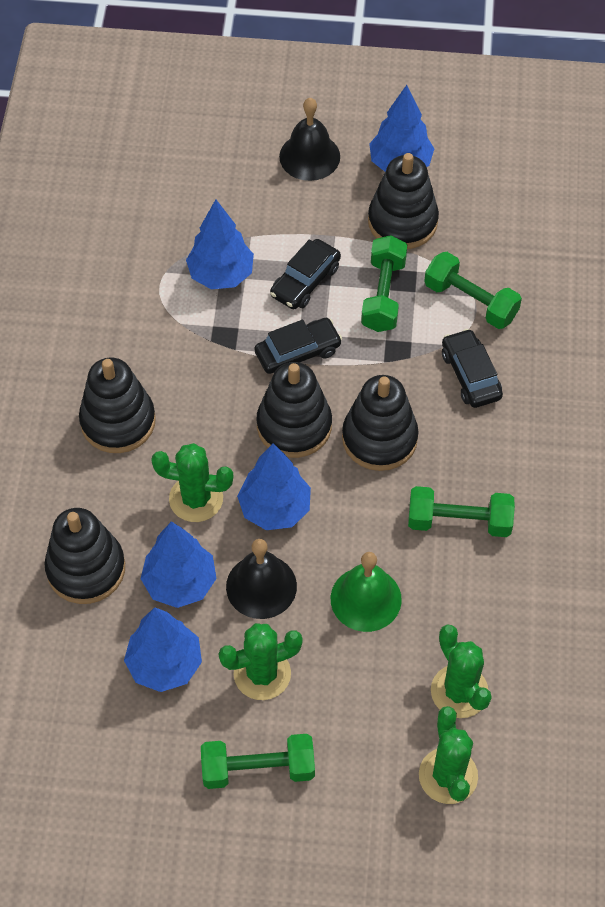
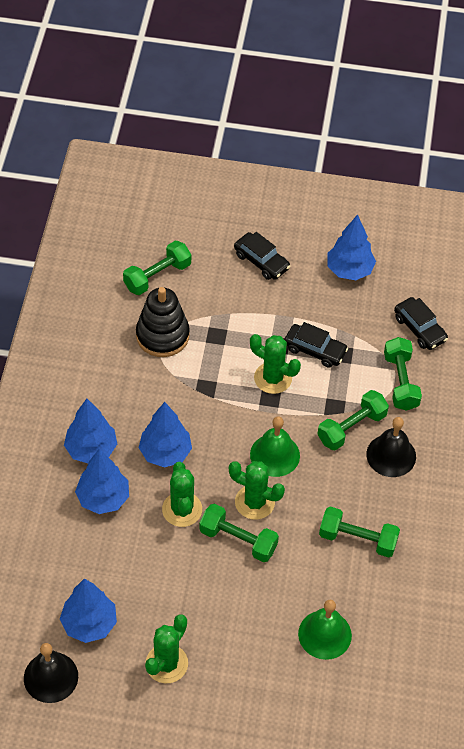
black stacking toy: 5 -> 1
green bell: 1 -> 2
green dumbbell: 4 -> 5

